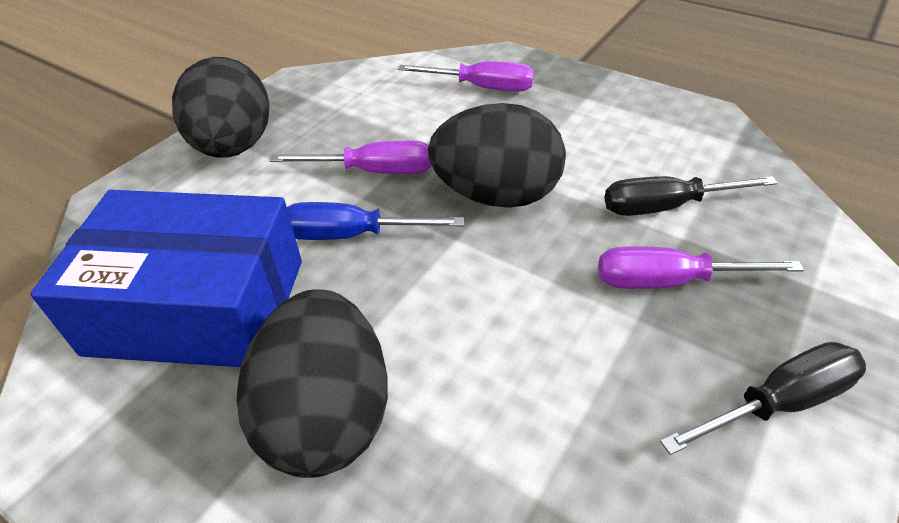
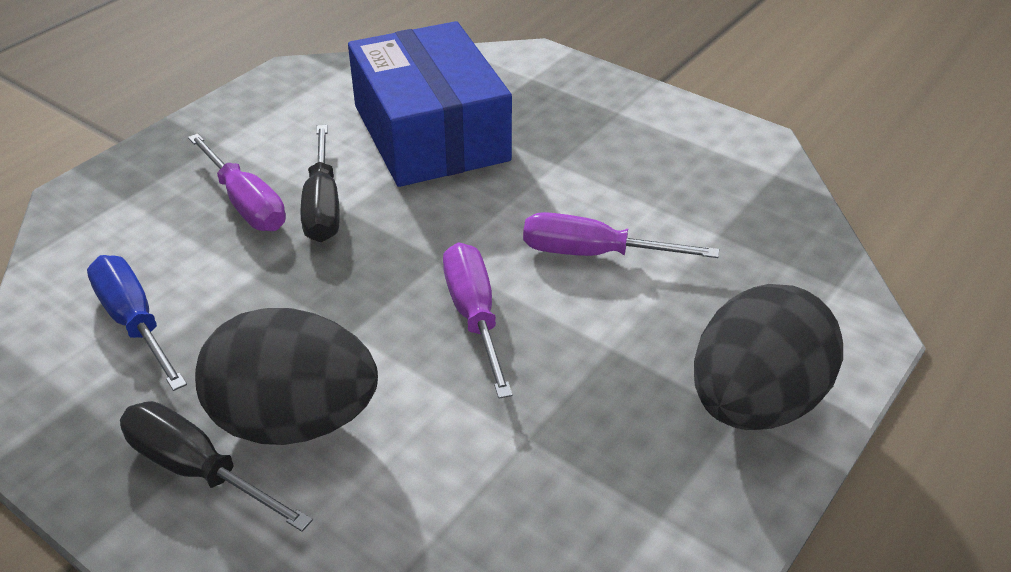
black egg: 3 -> 2

